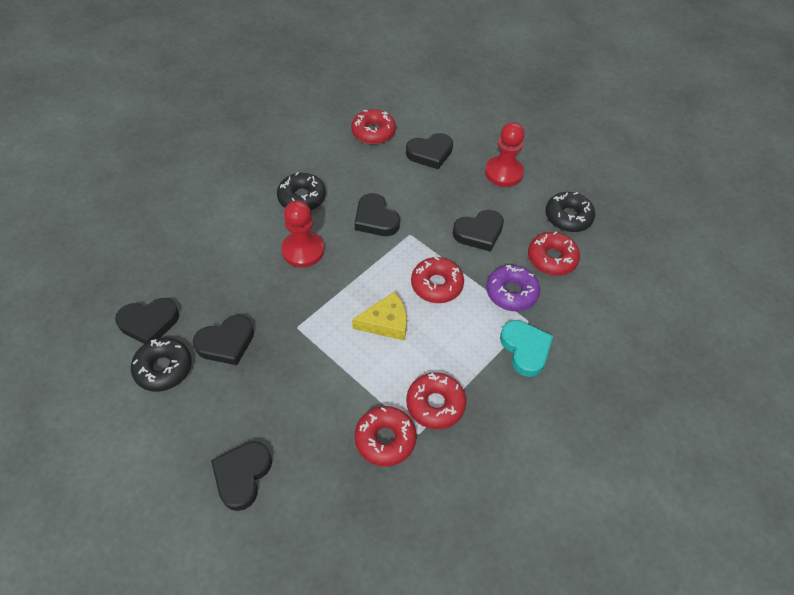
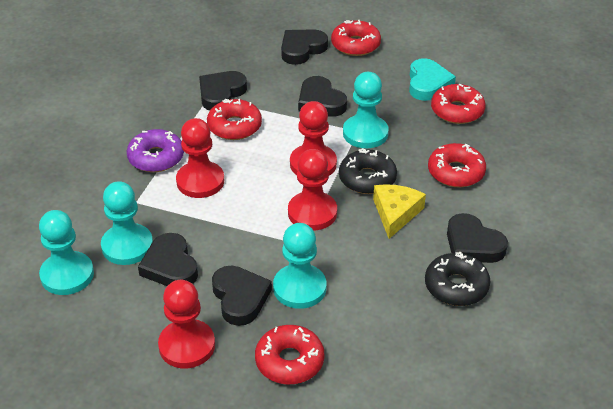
black donut: 3 -> 2
red pawn: 2 -> 4
turquoise pawn: 0 -> 4

